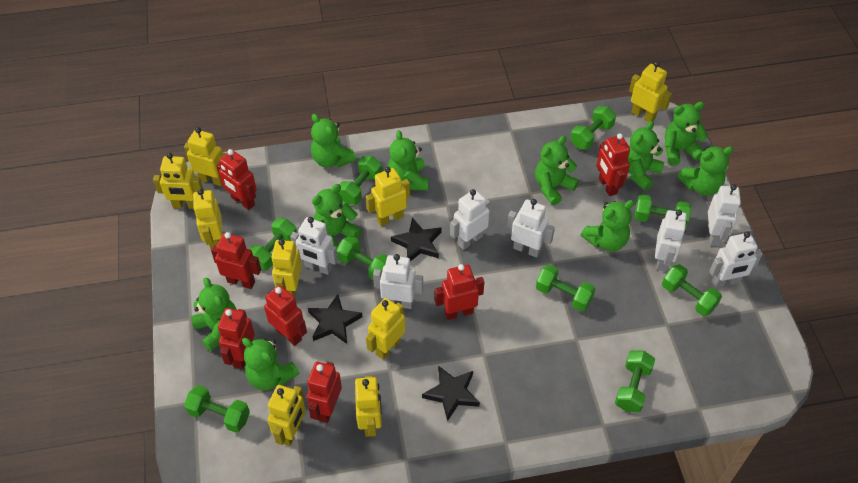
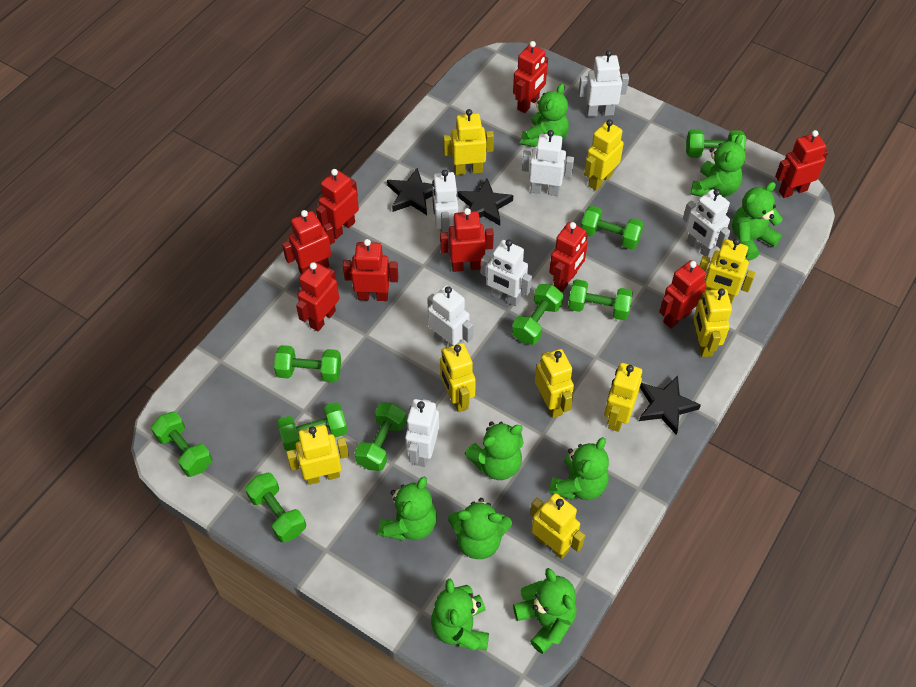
green teddy bear: 10 -> 9
red robot: 7 -> 9

